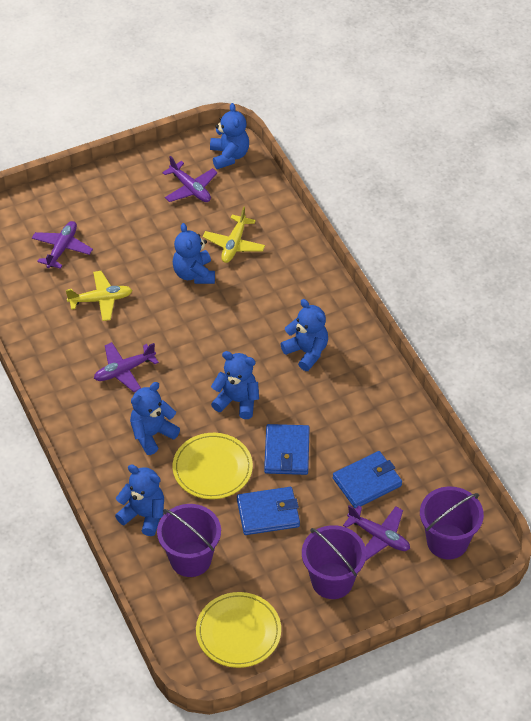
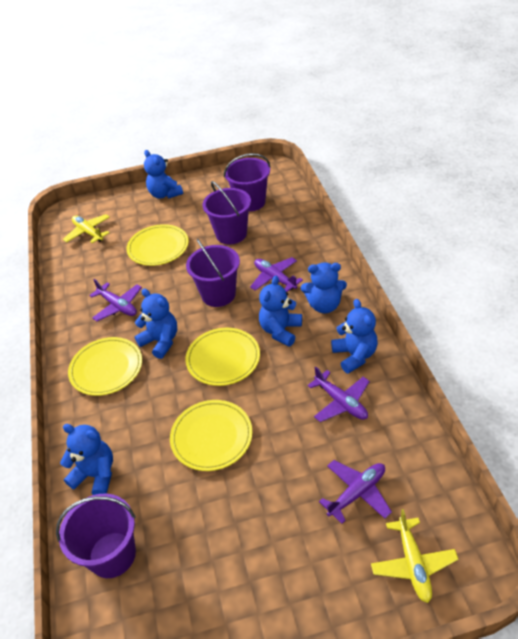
blue wallet: 3 -> 0
purple bucket: 3 -> 4
yellow plate: 2 -> 4

